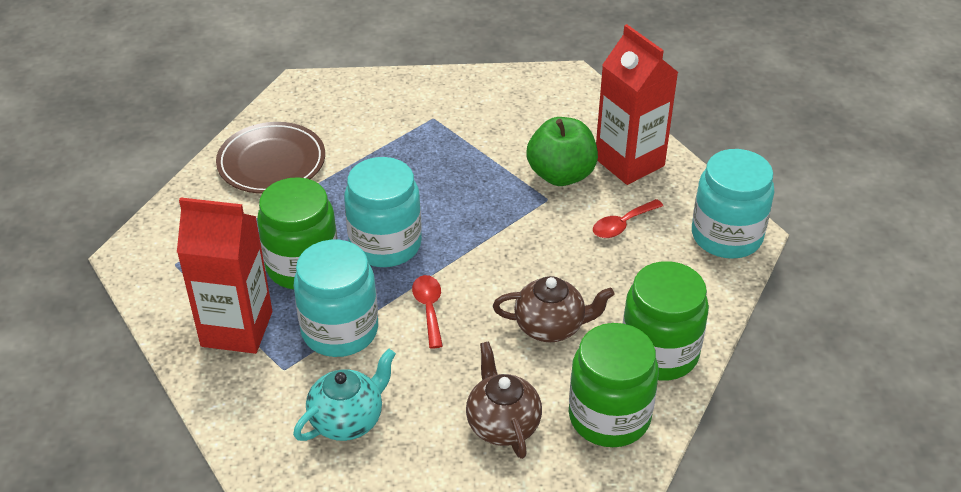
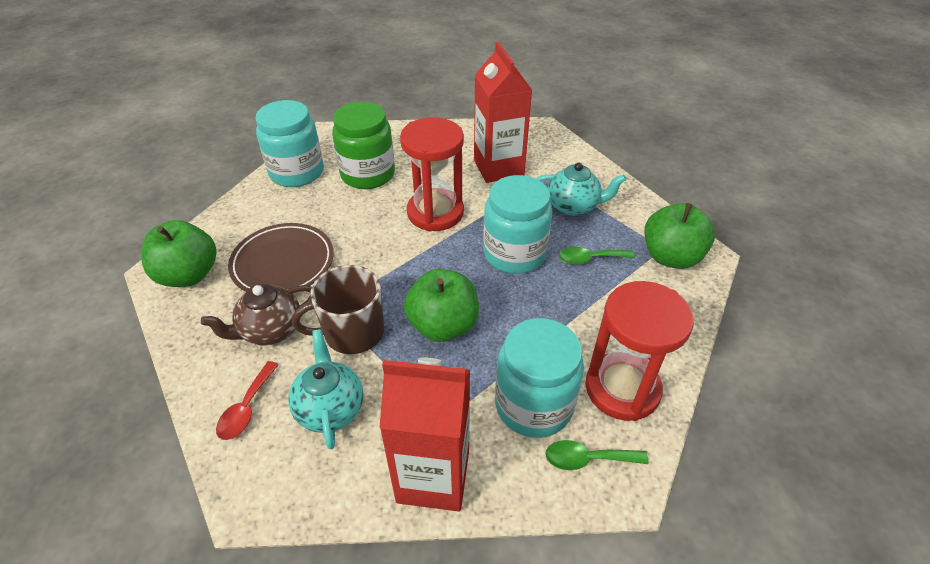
brown mug: 0 -> 1
brown teapot: 2 -> 1
green apple: 1 -> 3
green jar: 3 -> 1
green spoon: 0 -> 2
red hourglass: 0 -> 2
red spoon: 2 -> 1
turquoise teapot: 1 -> 2

